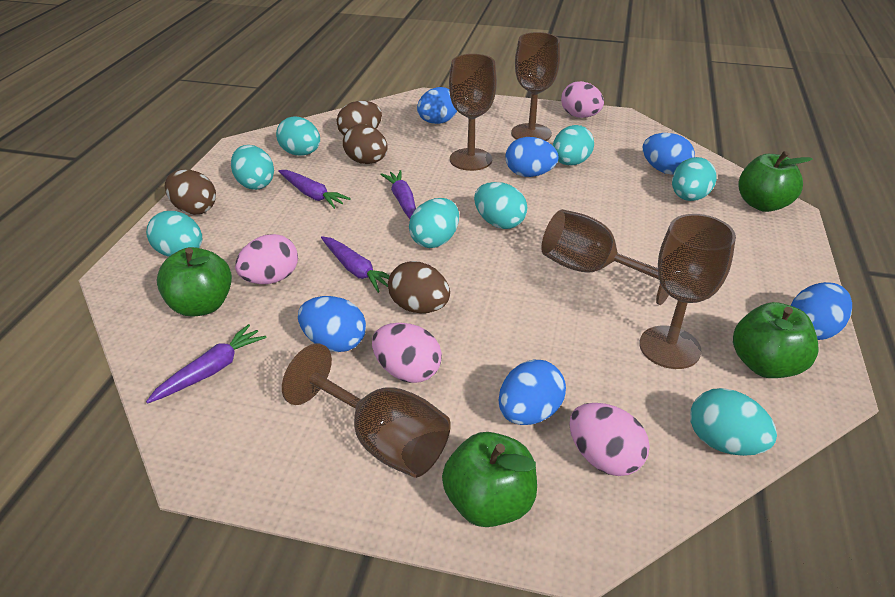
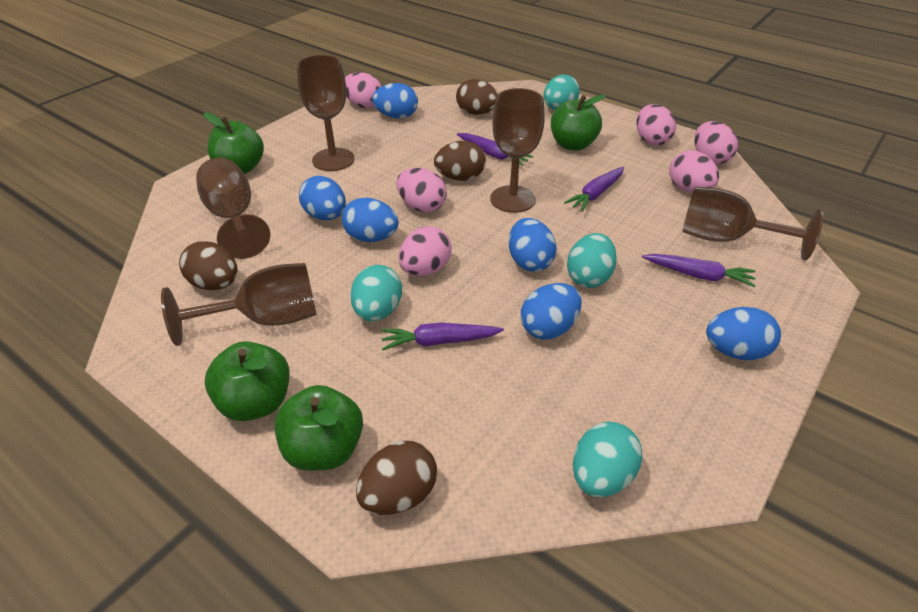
pink egg: 4 -> 6
turquoise egg: 8 -> 4

